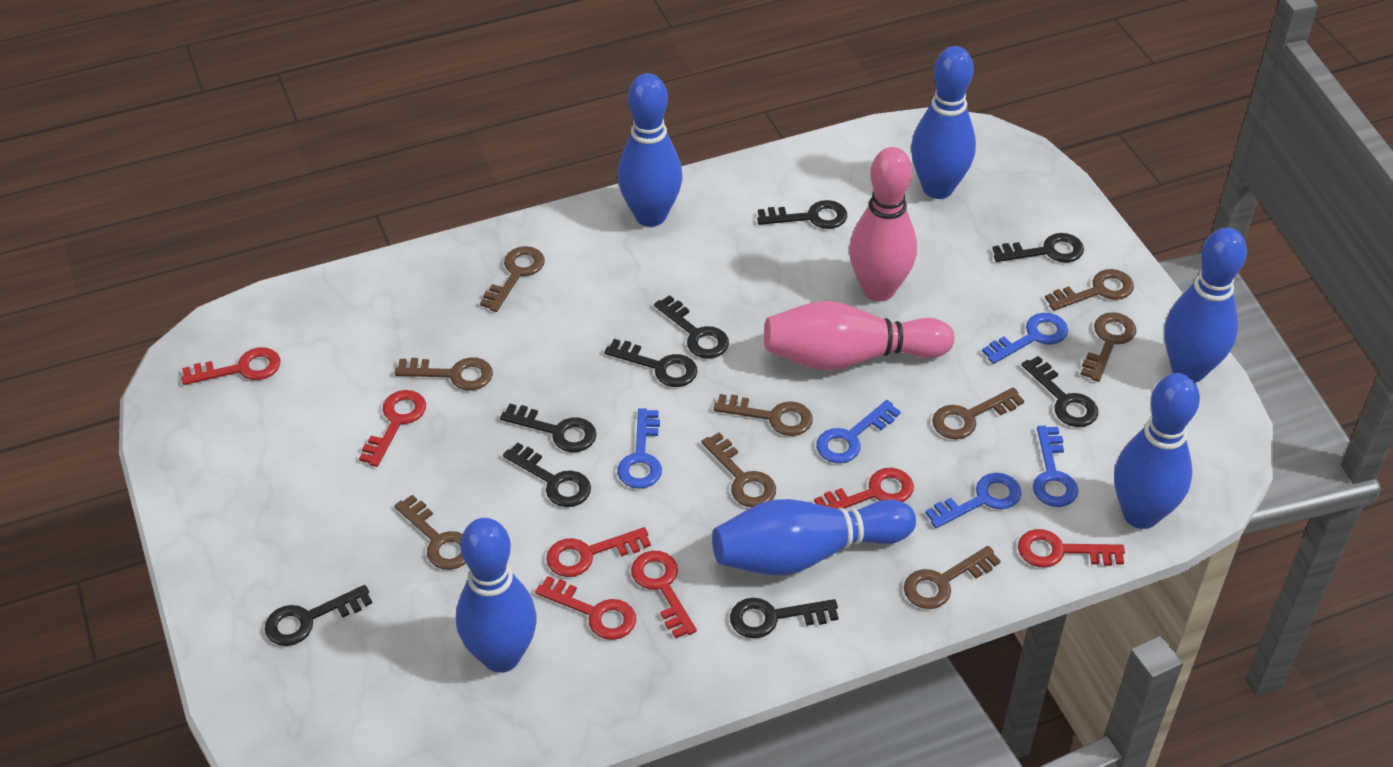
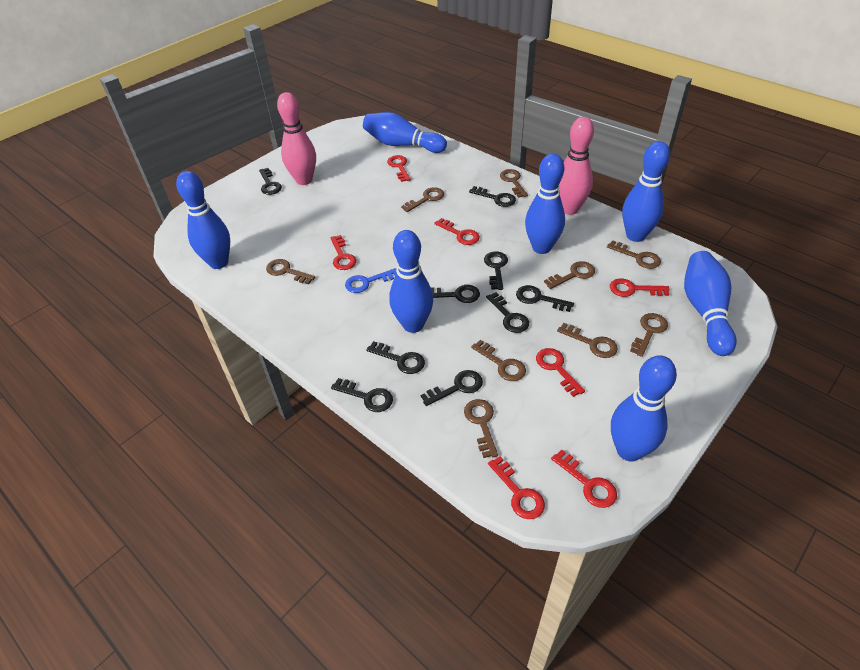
blue bowling pin: 6 -> 7
blue key: 5 -> 1

